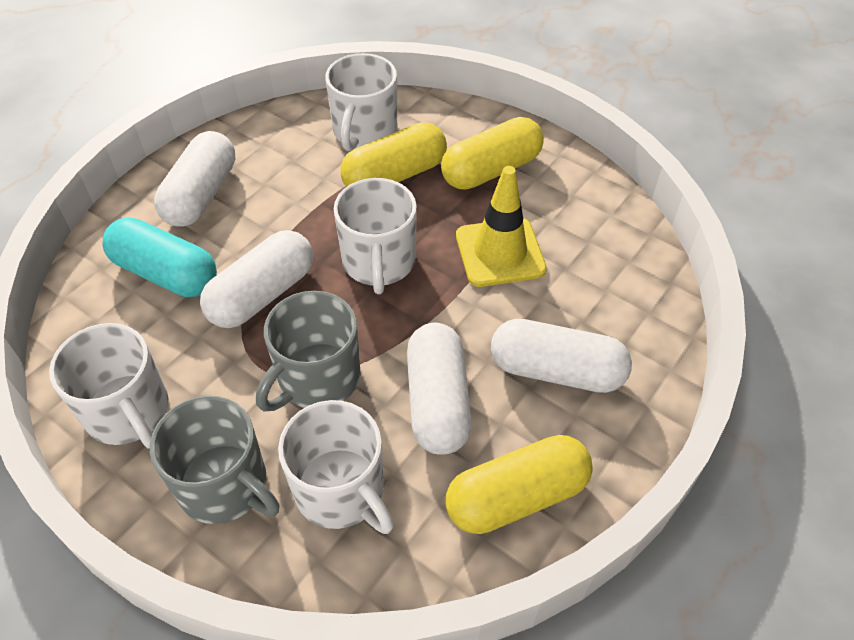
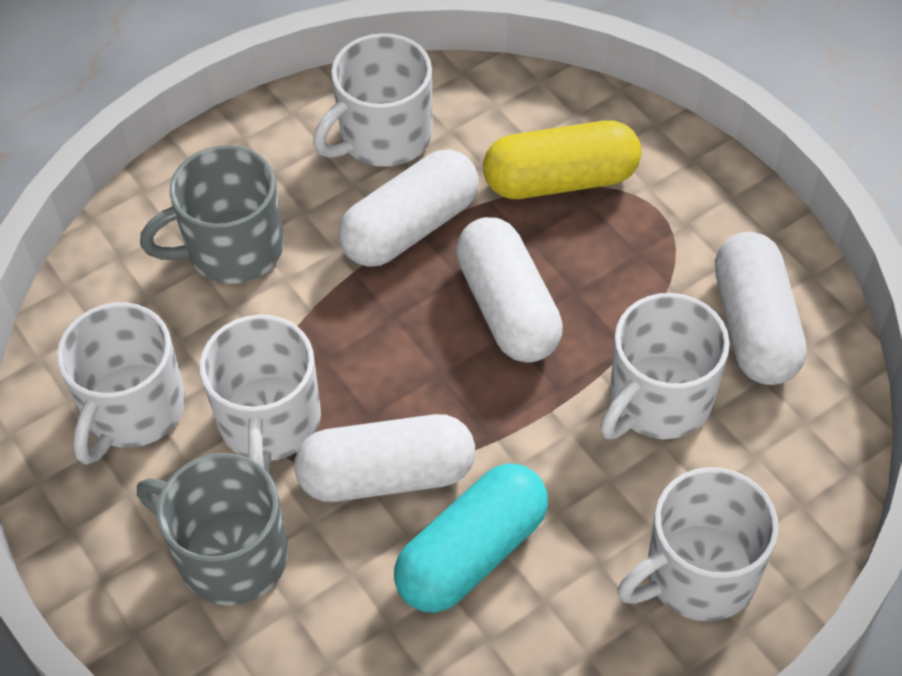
white mug: 4 -> 5
yellow capsule: 3 -> 1
yellow traffic cone: 1 -> 0

